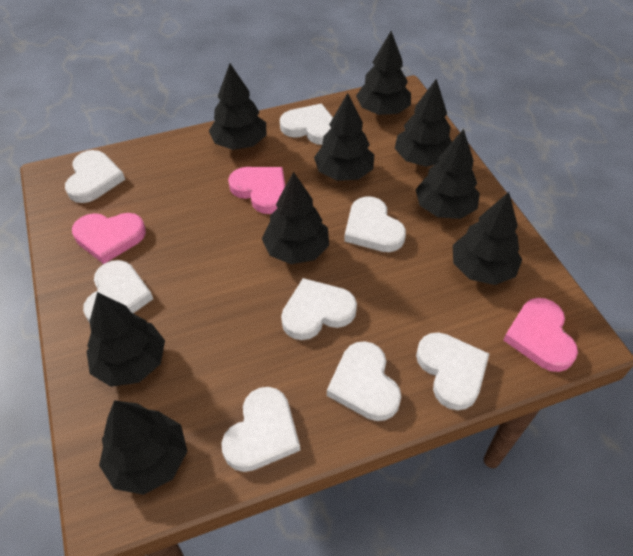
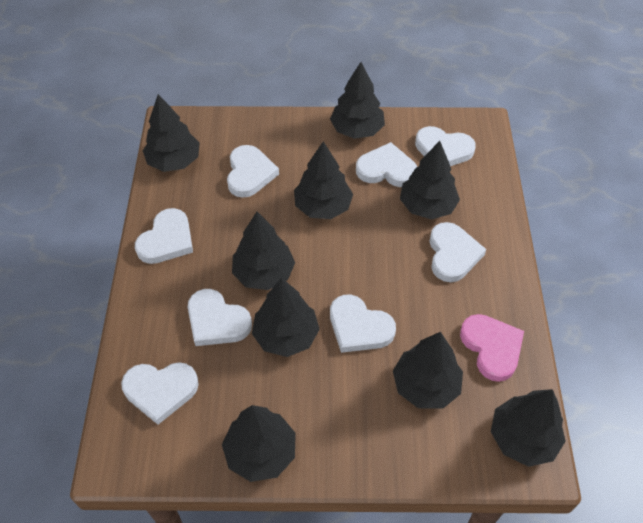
pink heart: 3 -> 1

